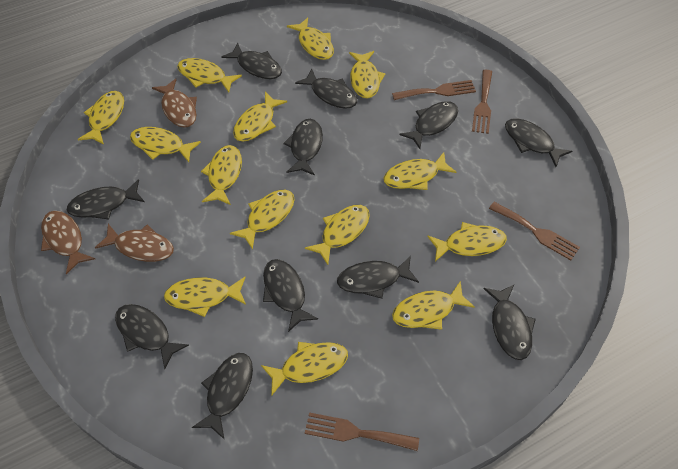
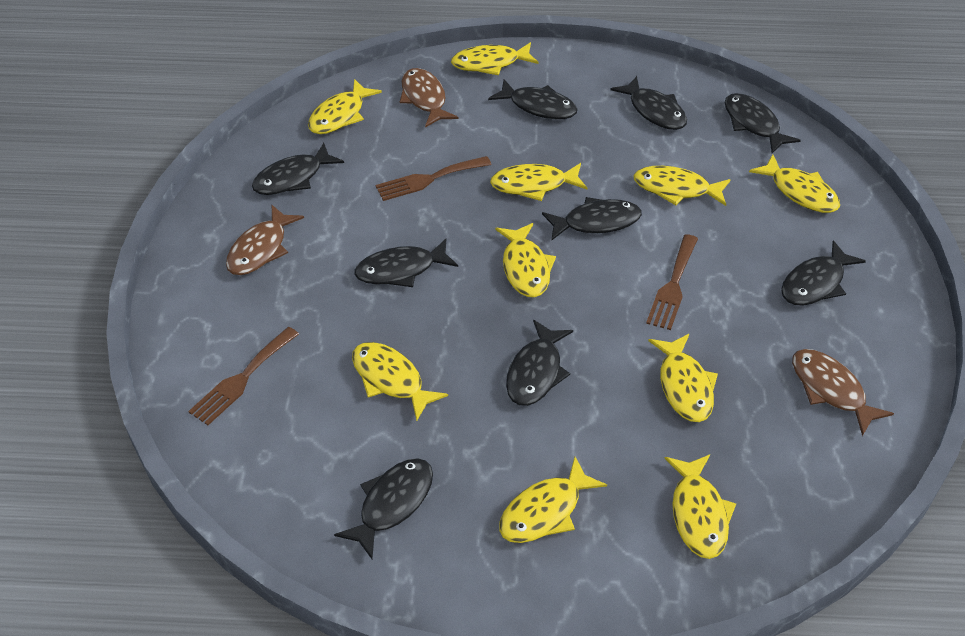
black fish: 11 -> 9
brown fork: 4 -> 3
yellow fish: 14 -> 10

